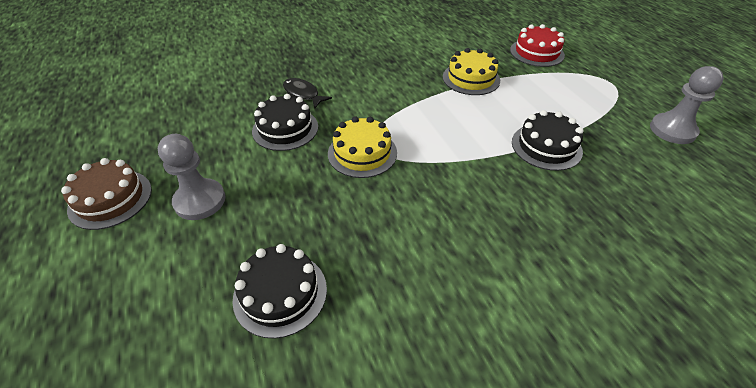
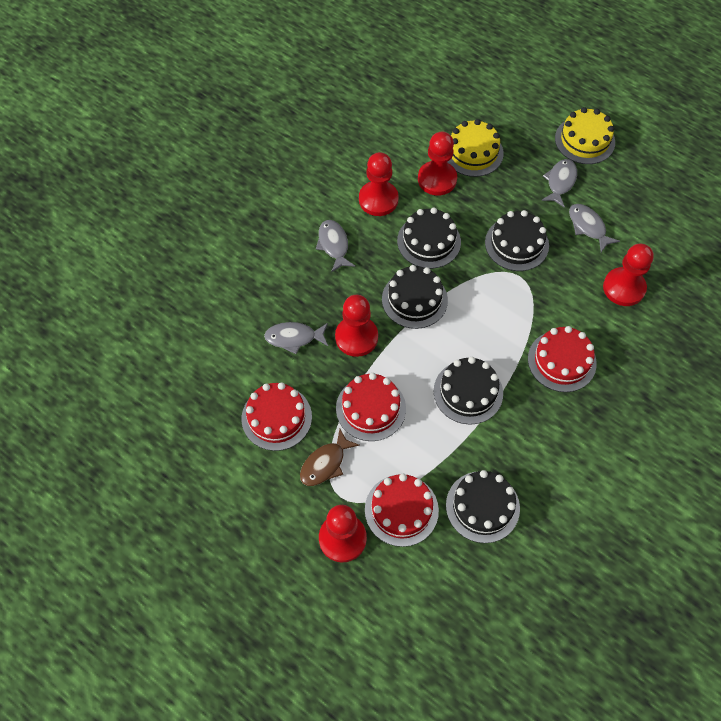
black cake: 3 -> 5
black fish: 1 -> 0
brown cake: 1 -> 0
brown fish: 0 -> 1
grey fish: 0 -> 4
grey pawn: 2 -> 0
red cake: 1 -> 4
red pawn: 0 -> 5

